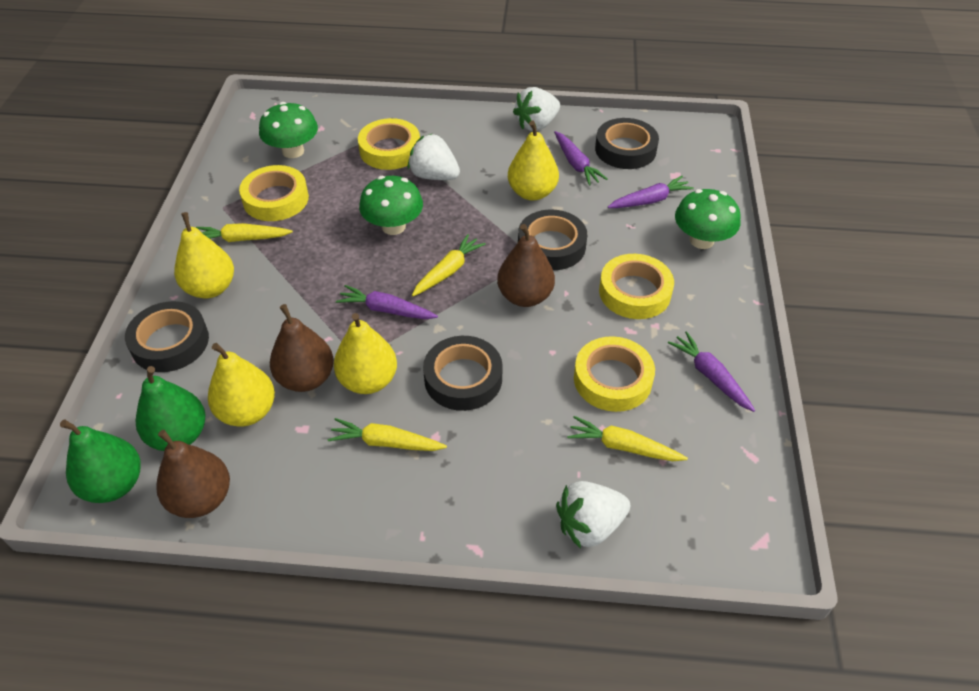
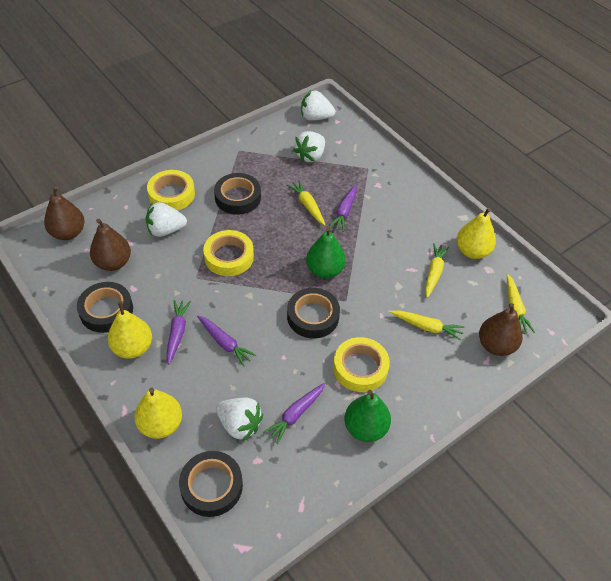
green mushroom: 3 -> 0
white strawberry: 3 -> 4
yellow pear: 4 -> 3
yellow tape: 4 -> 3

